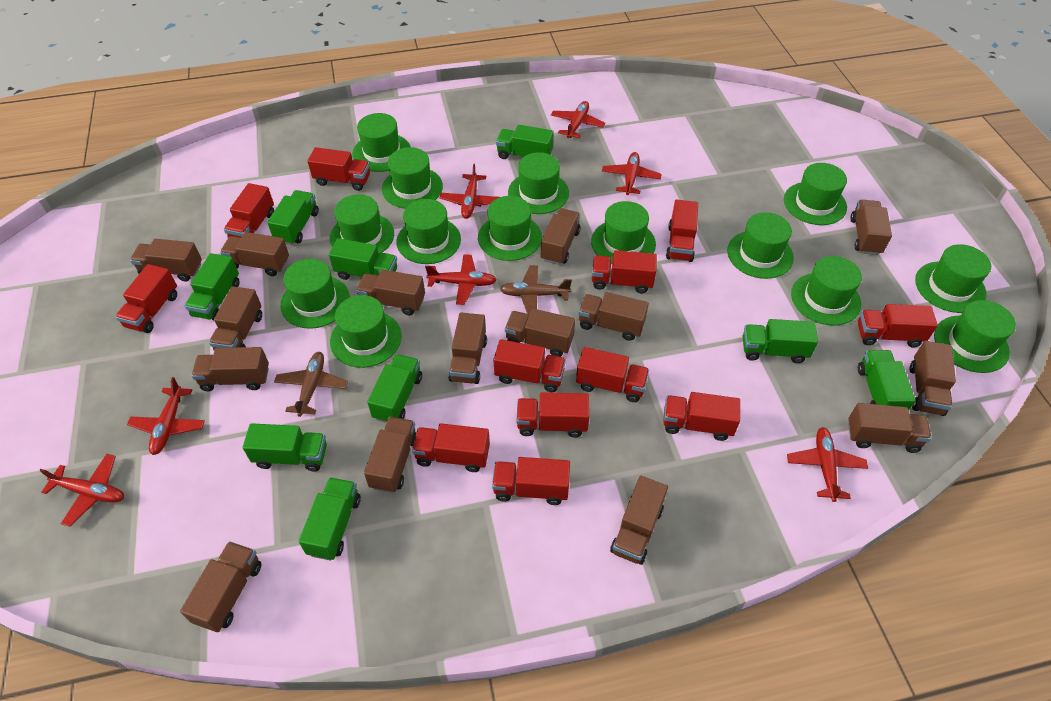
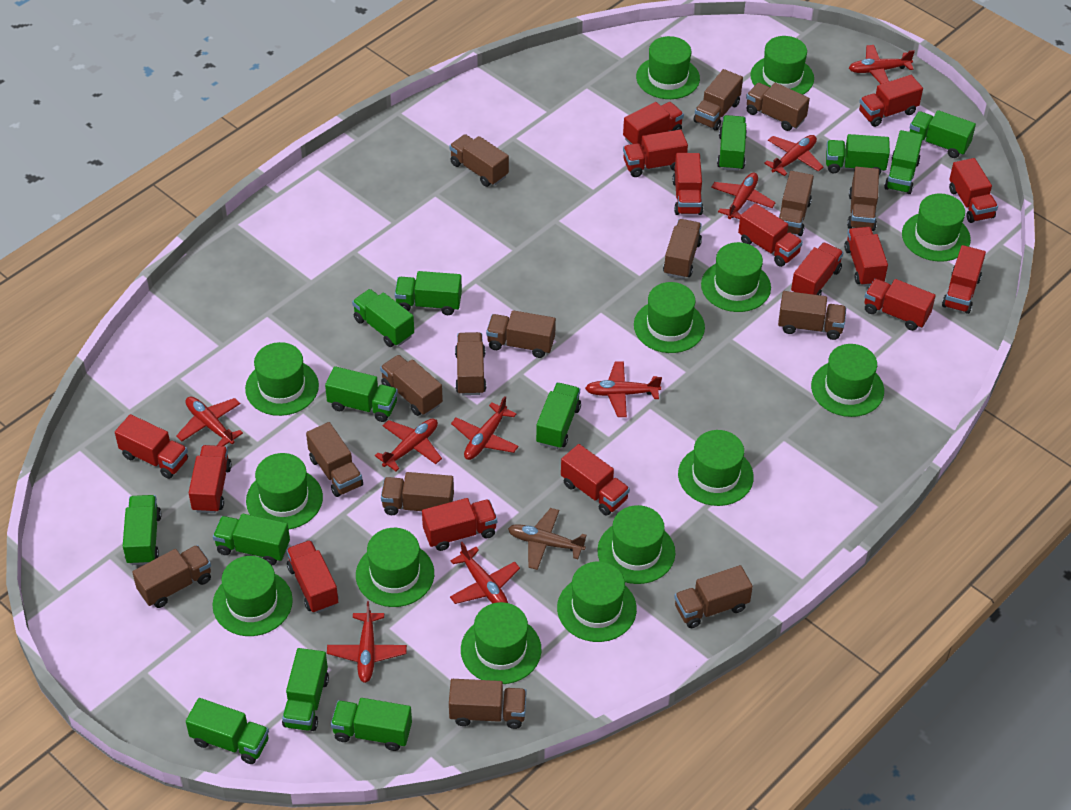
brown plane: 2 -> 1
green truck: 9 -> 13
red plane: 7 -> 9
red truck: 12 -> 15

